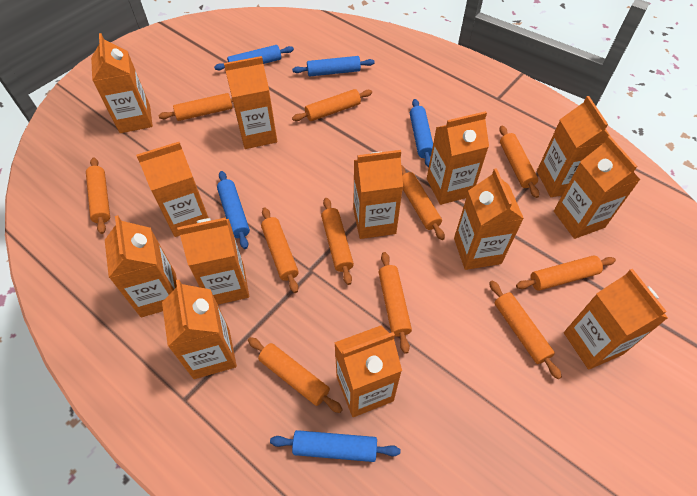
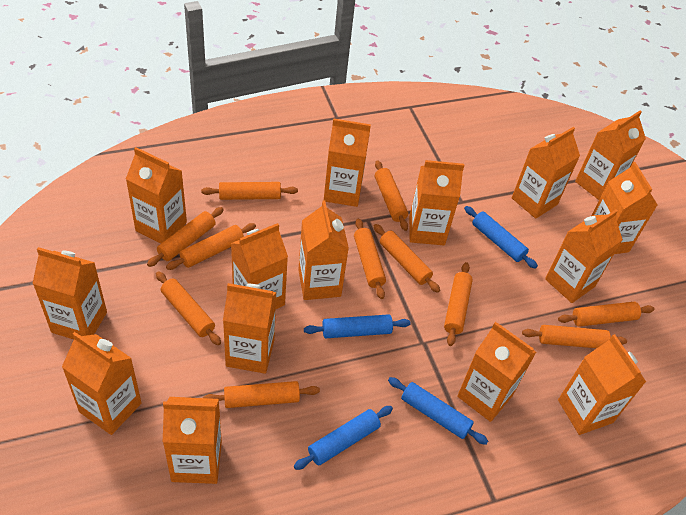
blue rolling pin: 5 -> 4
orange carton: 13 -> 15

